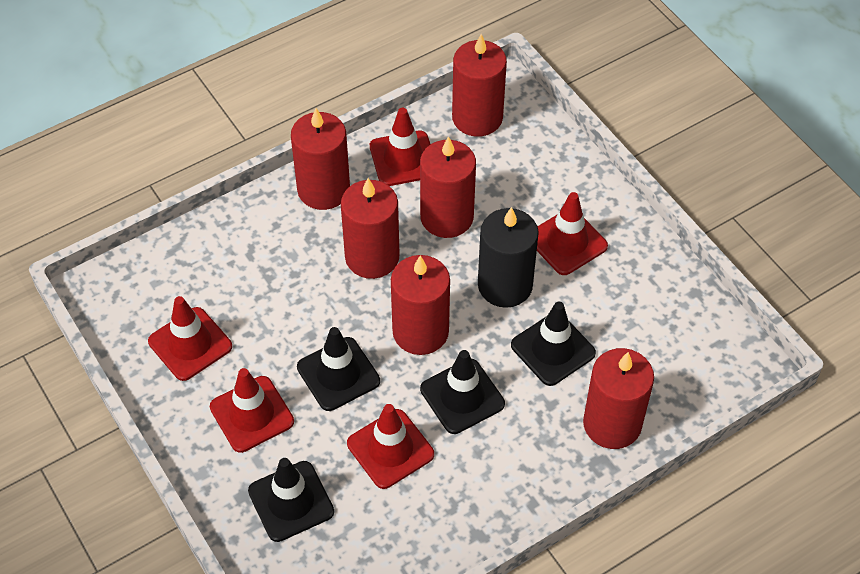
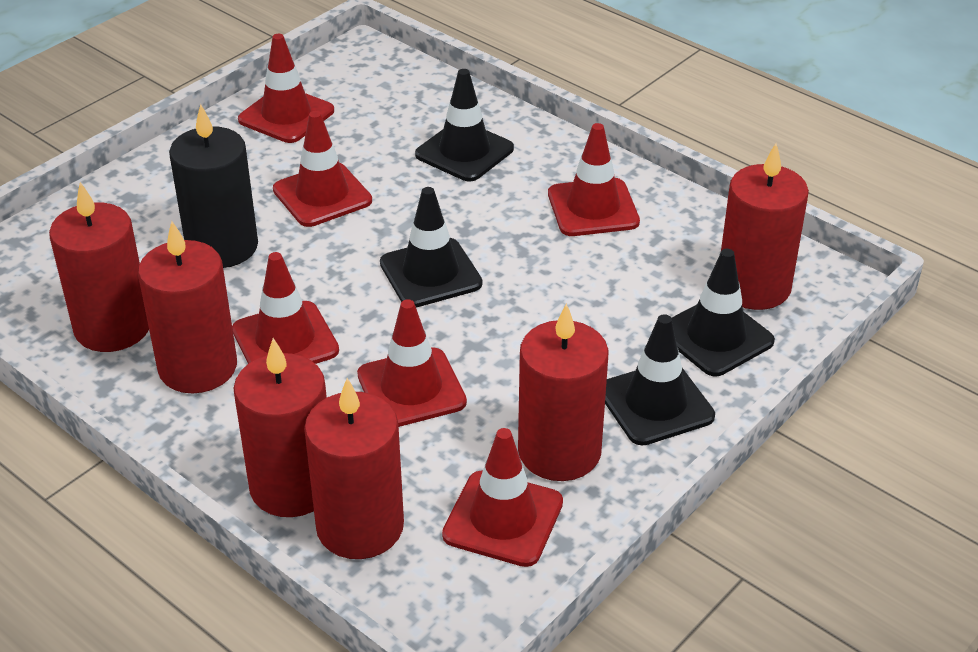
red traffic cone: 5 -> 6

